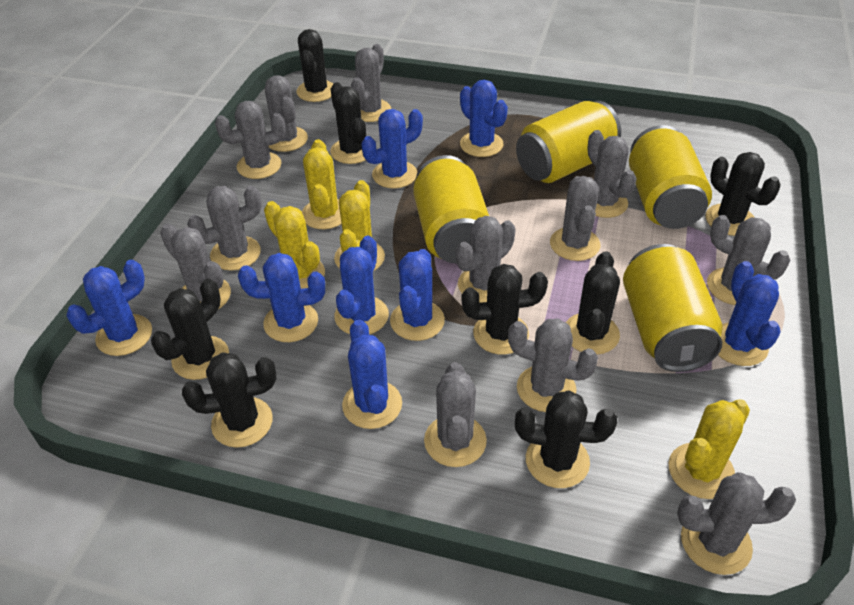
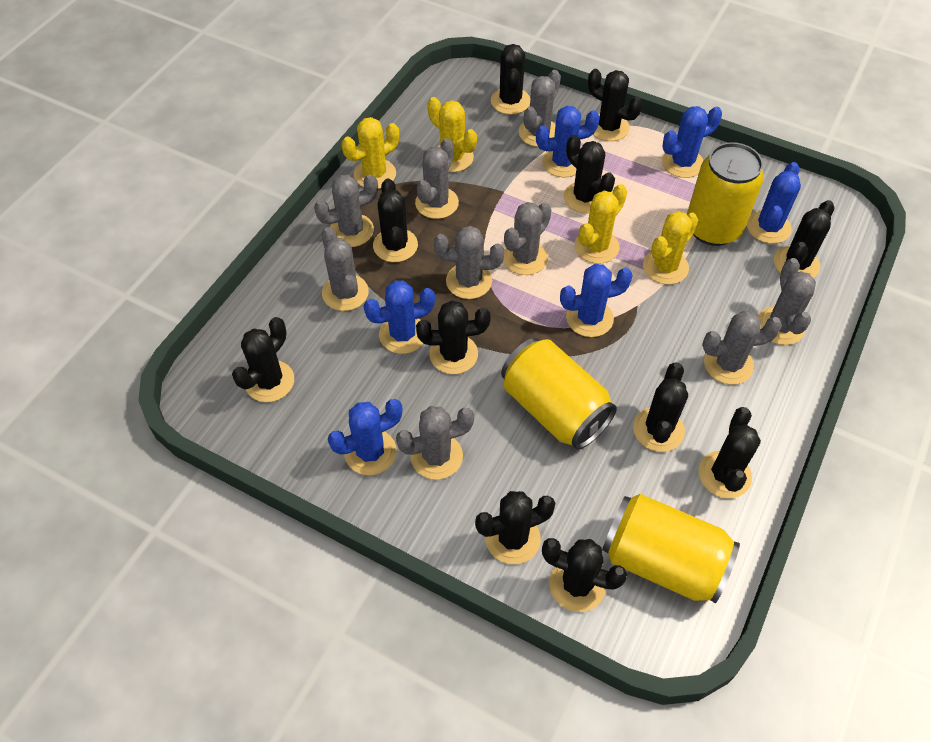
black cactus: 8 -> 11
blue cactus: 8 -> 6
grey cactus: 12 -> 9
yellow can: 4 -> 3

